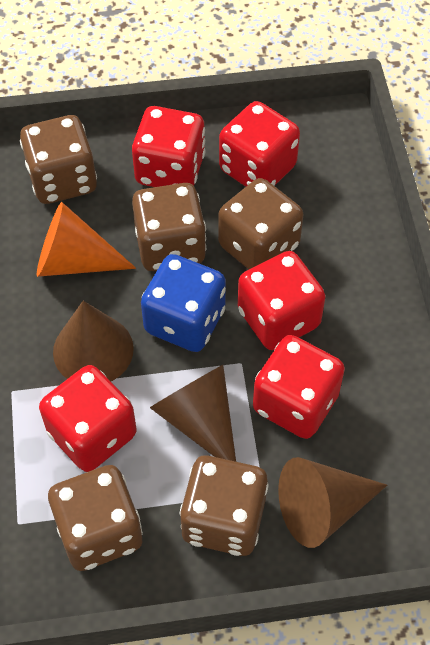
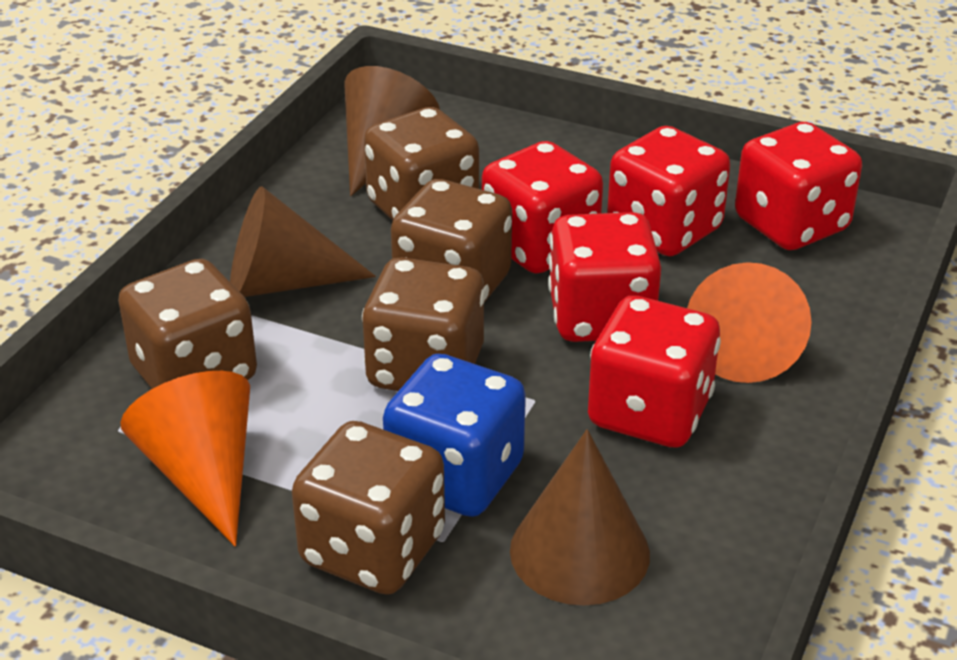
orange cone: 1 -> 2

